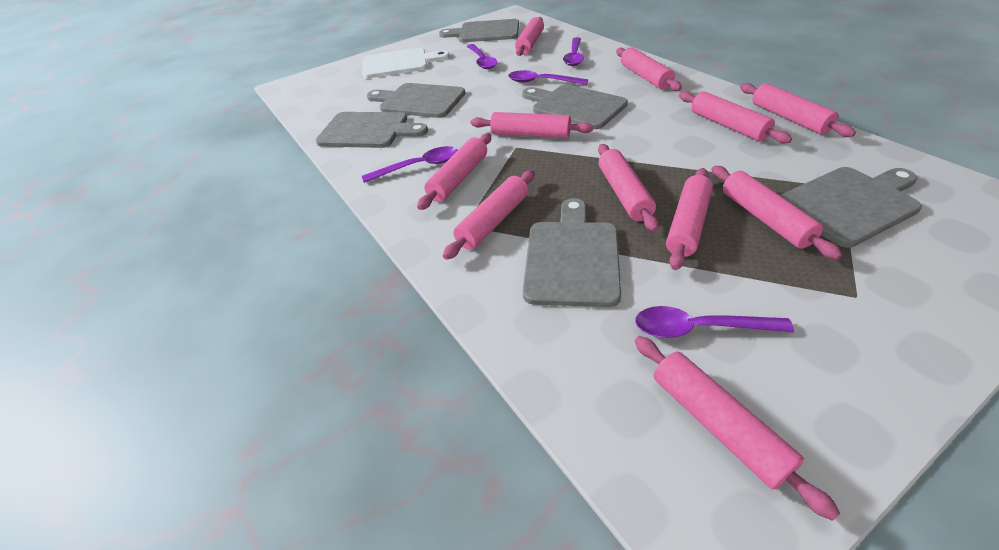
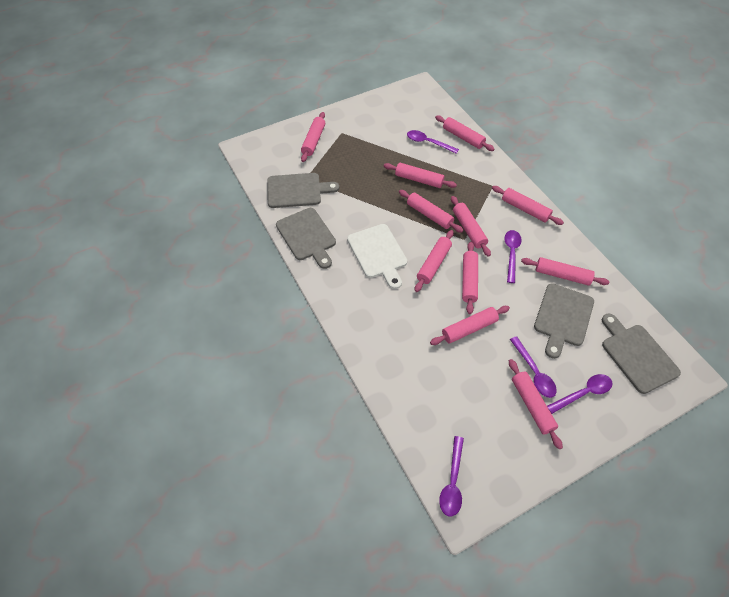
grey cutting board: 6 -> 4

